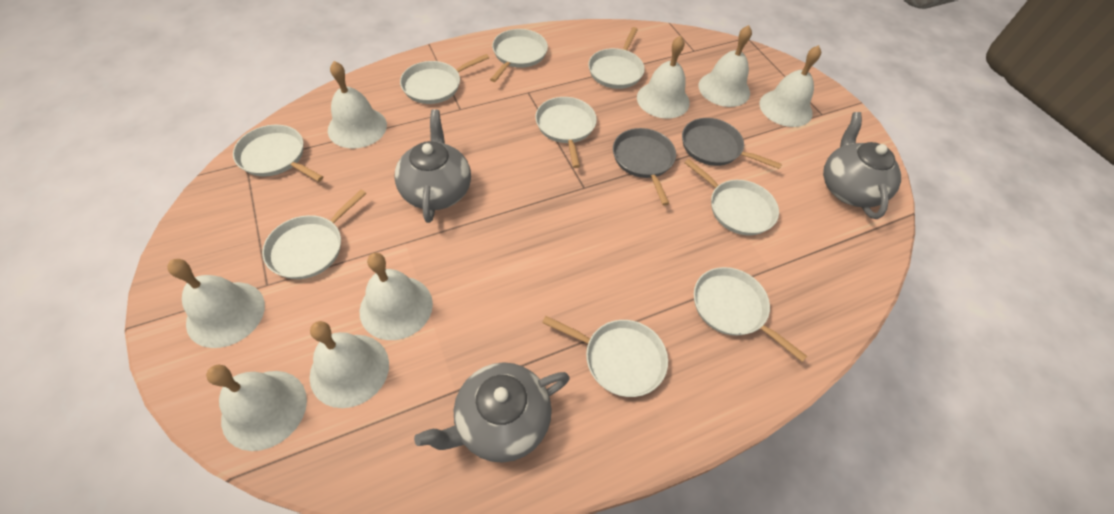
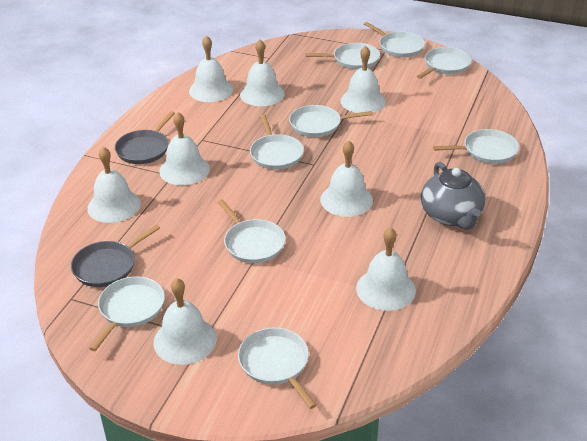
grey teapot: 3 -> 1

